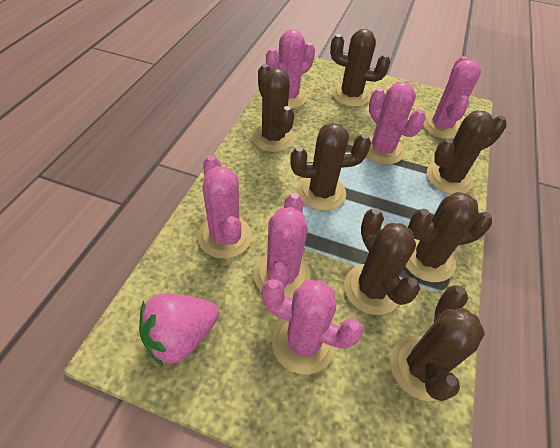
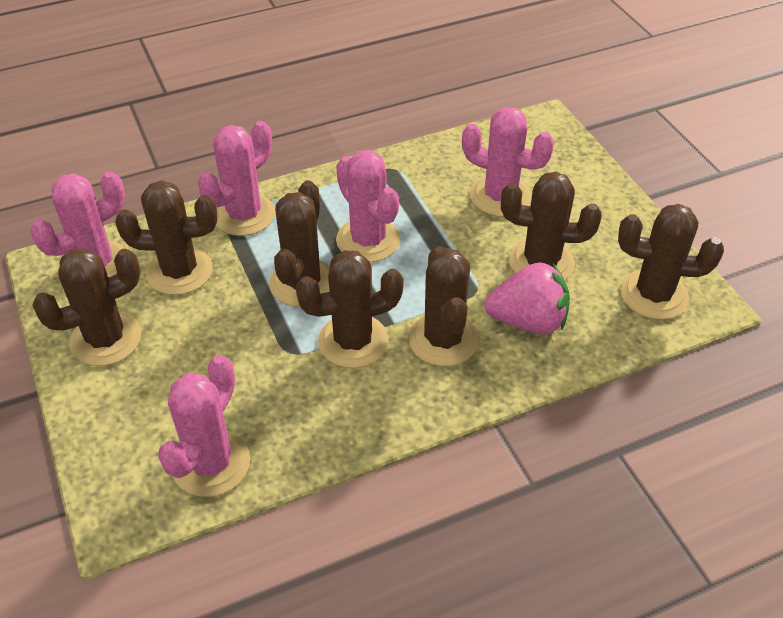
pink cactus: 6 -> 5

